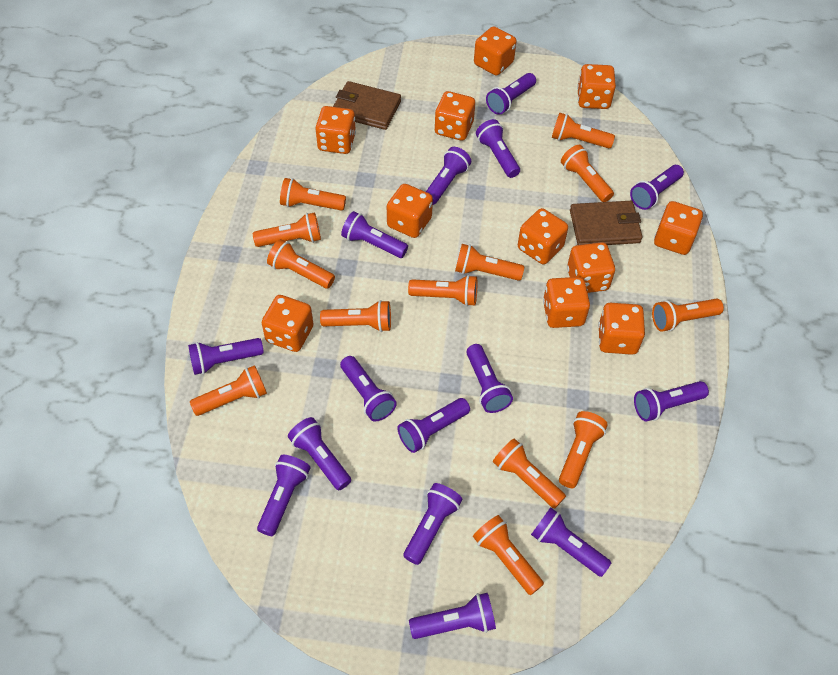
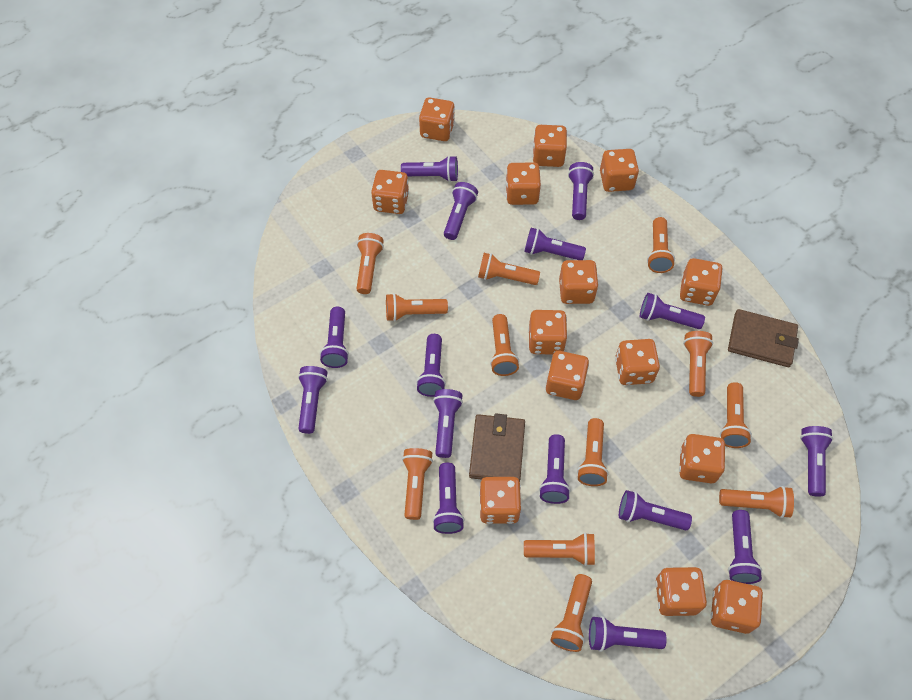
orange dice: 11 -> 14
orange flashlight: 13 -> 12

